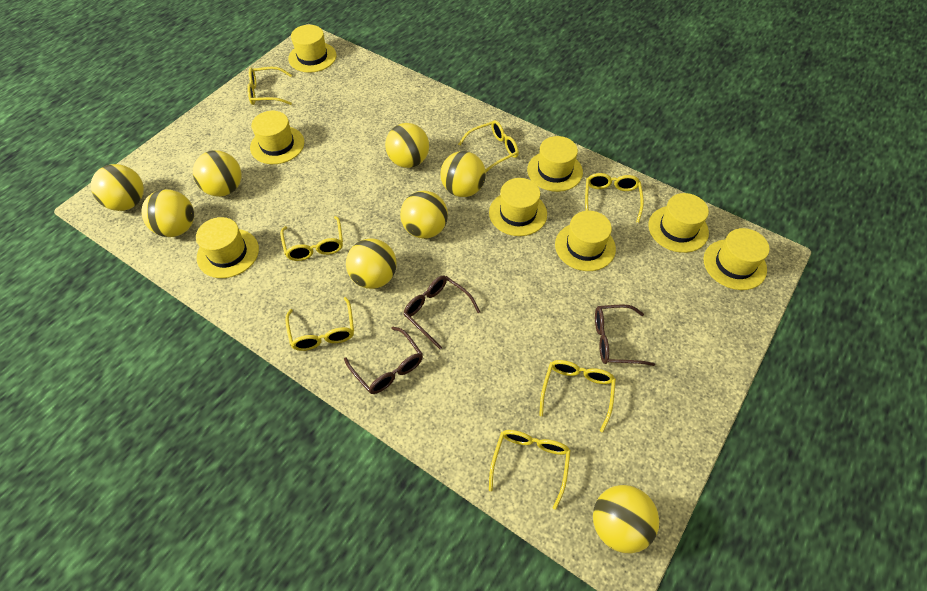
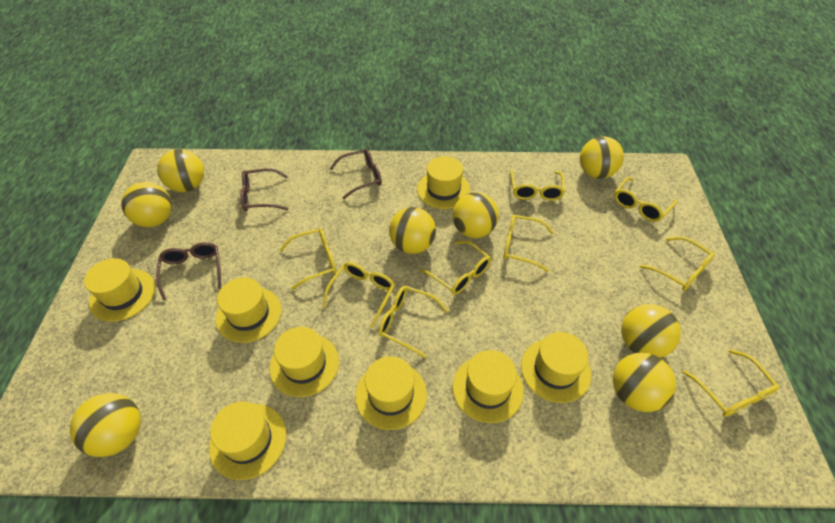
yellow glasses: 7 -> 9

